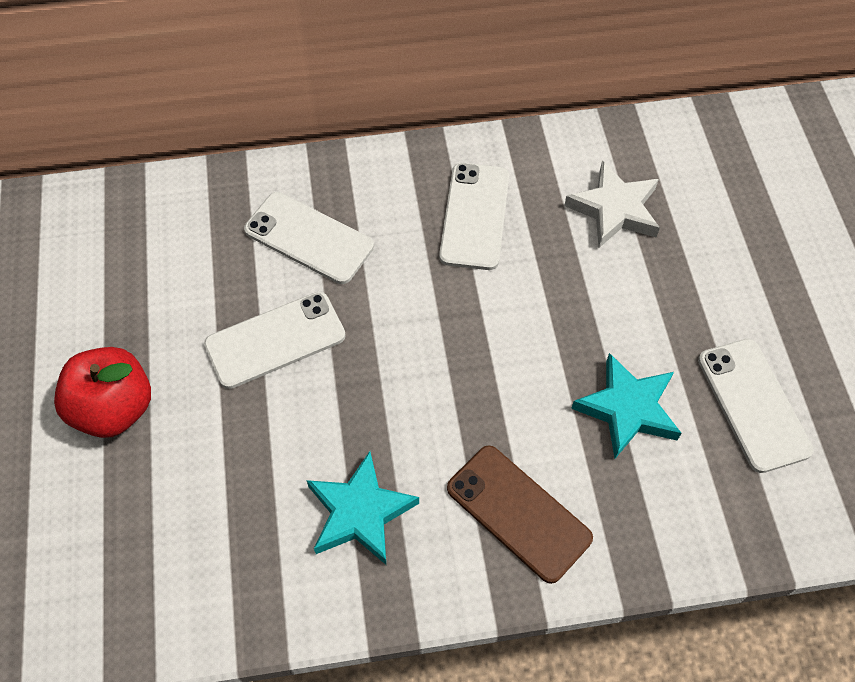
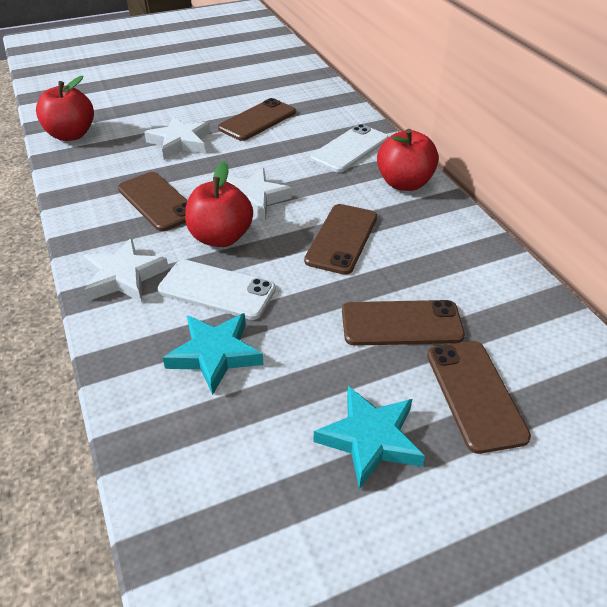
brown phone: 1 -> 5
red apple: 1 -> 3
white phone: 4 -> 2
white star: 1 -> 3

